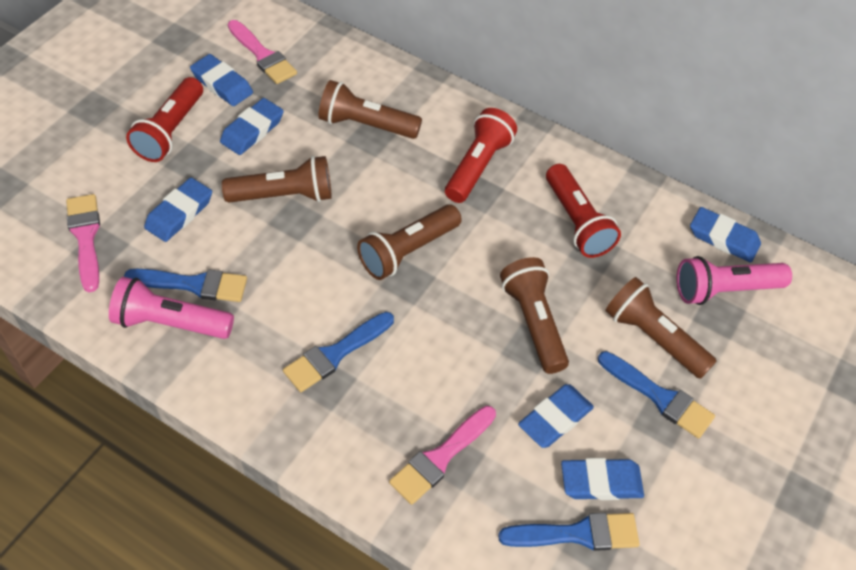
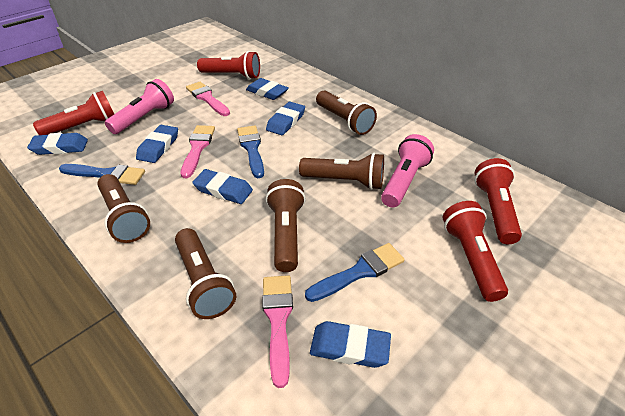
blue brush: 4 -> 3
red flashlight: 3 -> 4

